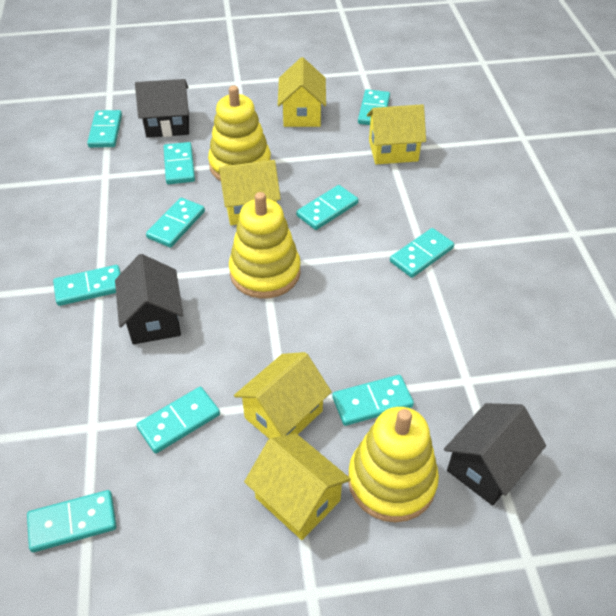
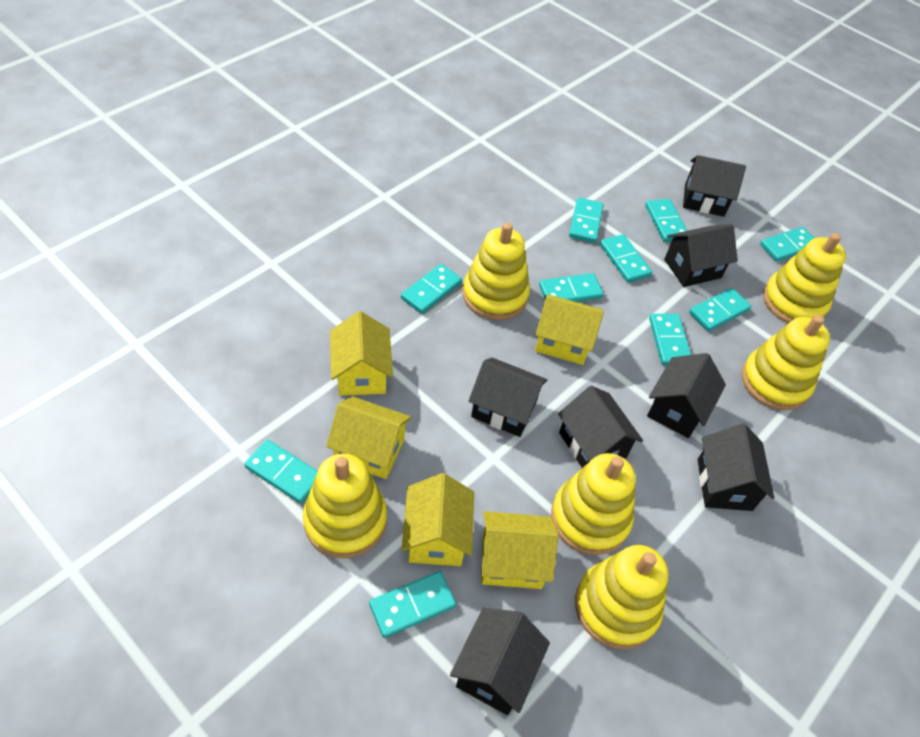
black house: 3 -> 7
yellow stacking toy: 3 -> 6

